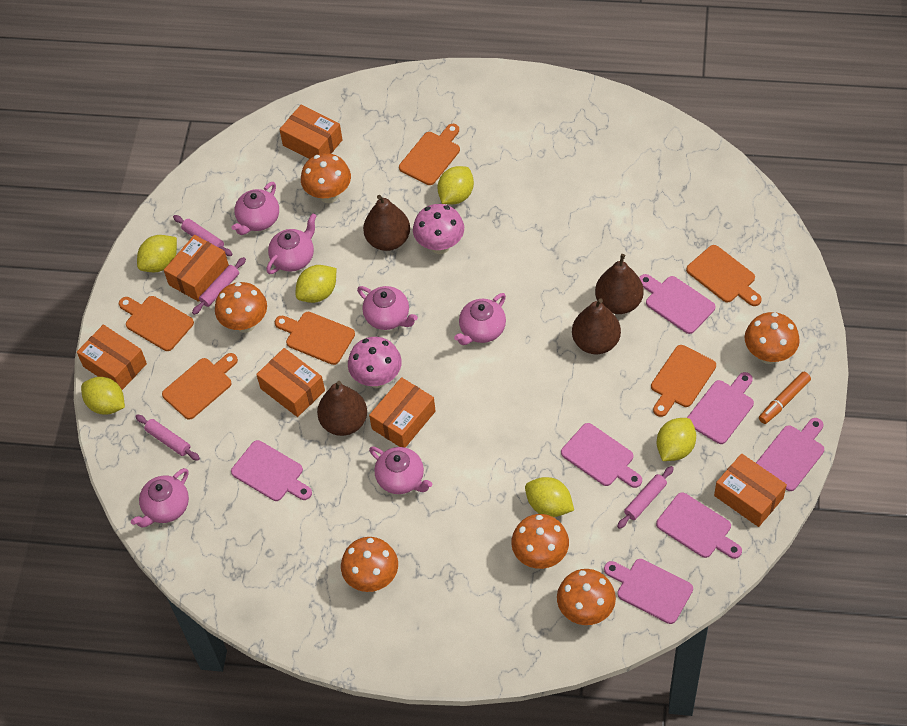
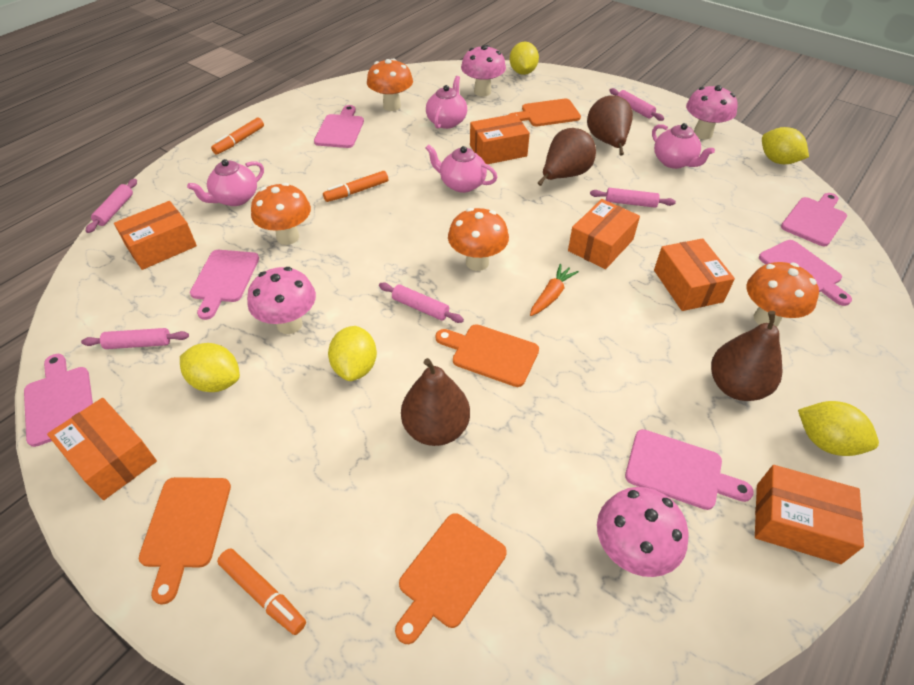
orange carrot: 0 -> 1
orange cutting board: 6 -> 4
orange marker: 1 -> 3
orange mushroom: 6 -> 4
pink cutting board: 7 -> 6
pink mushroom: 2 -> 4
pink rolling pin: 4 -> 5
pink teapot: 6 -> 4
yellow lemon: 6 -> 5

